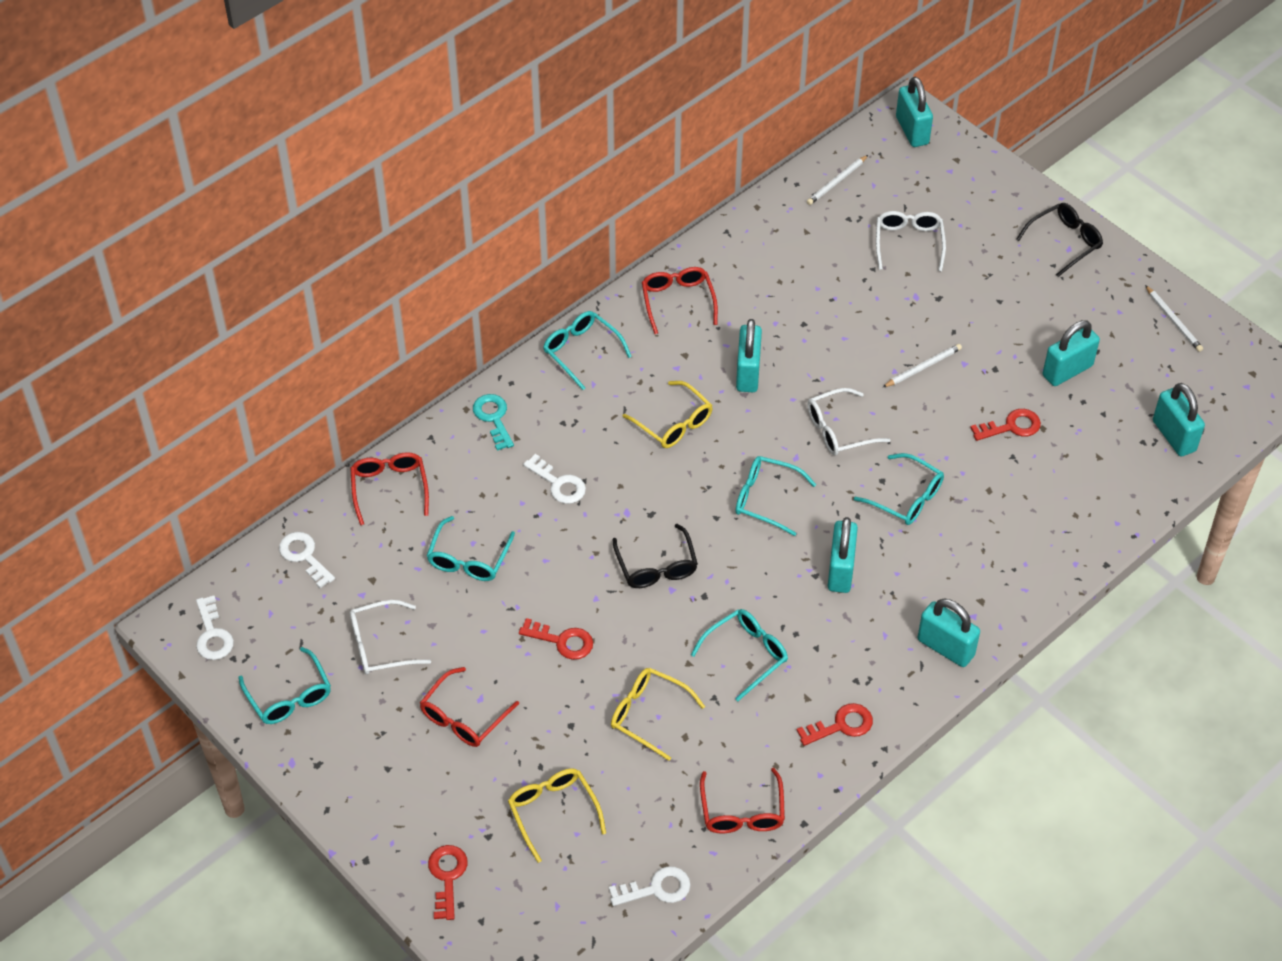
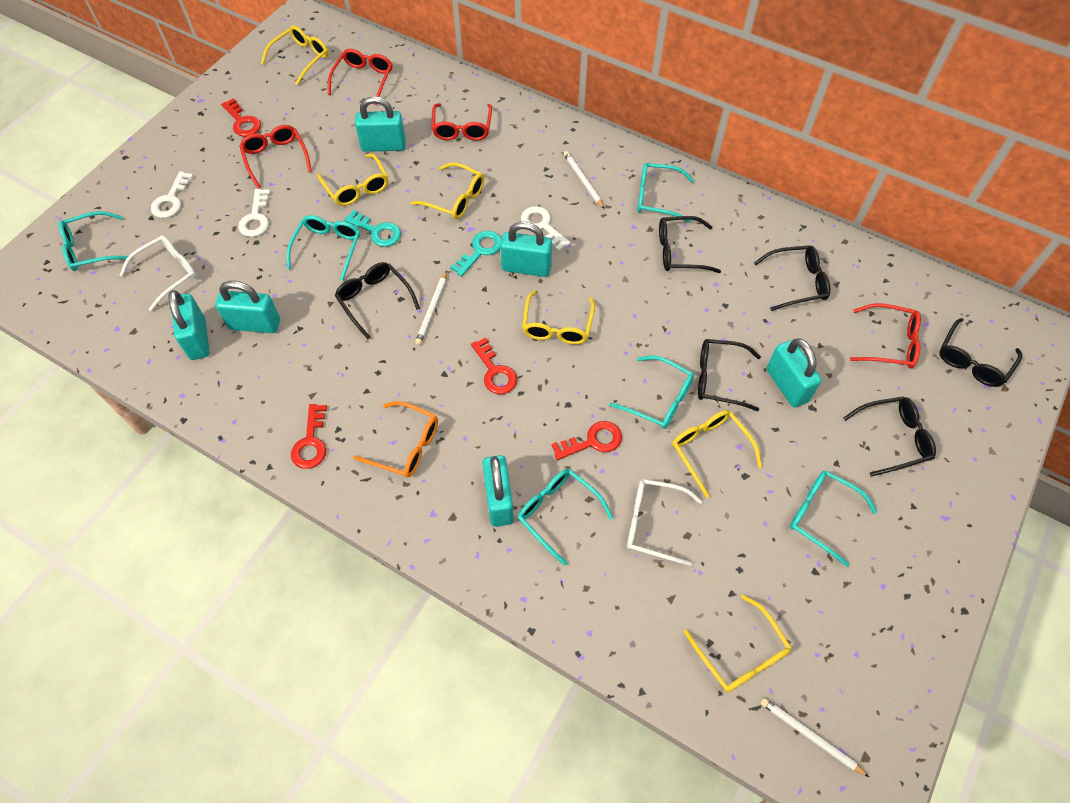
black glasses: 2 -> 6
orange glasses: 0 -> 1
turquoise key: 1 -> 2
white glasses: 3 -> 2
white key: 4 -> 3
yellow glasses: 3 -> 6

